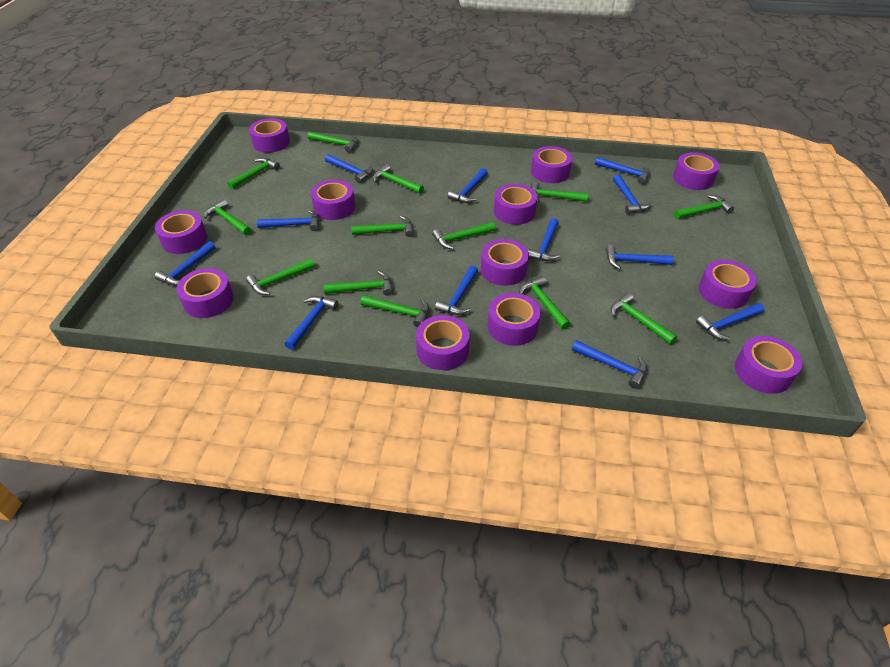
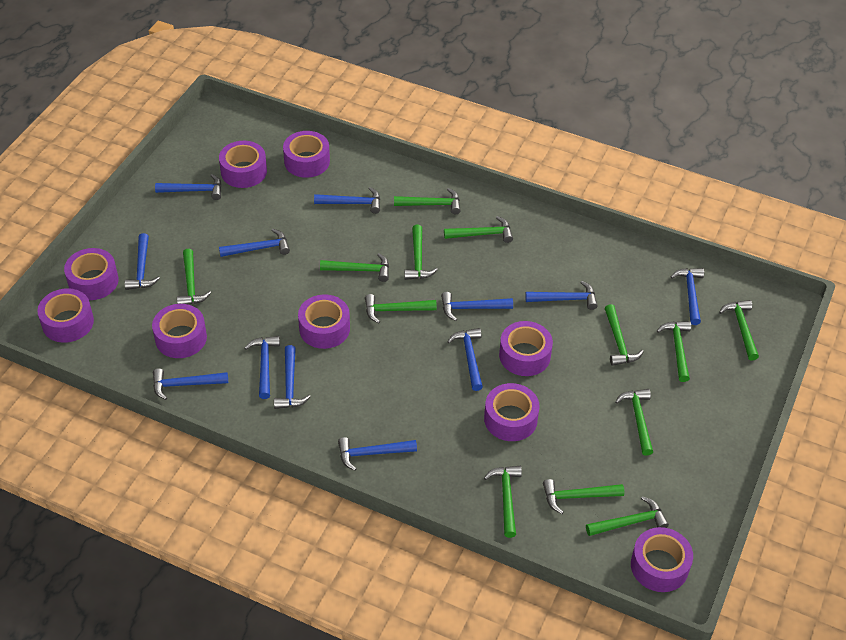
purple tape: 12 -> 9

